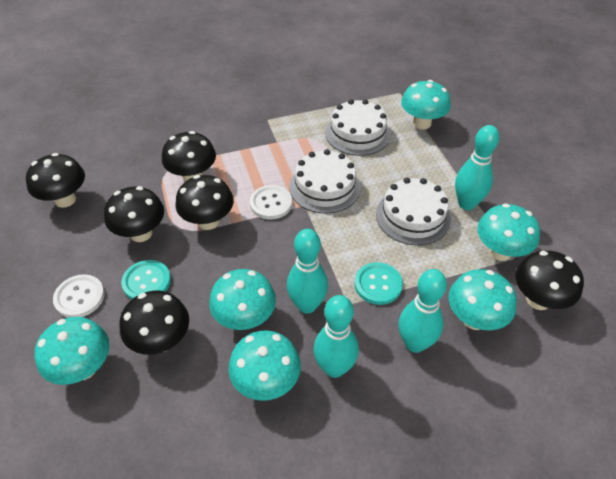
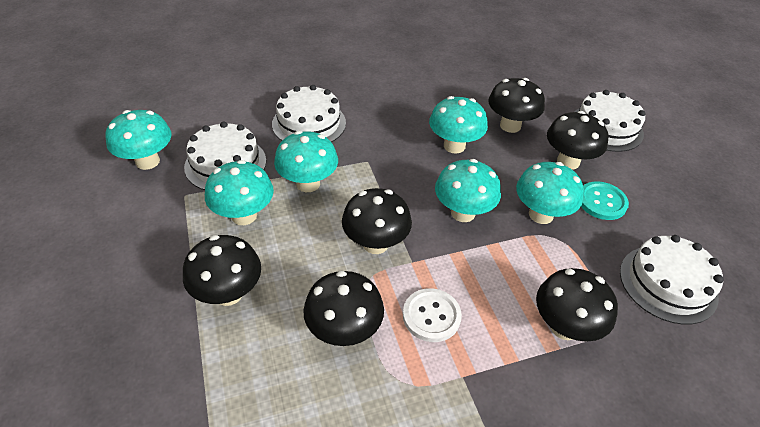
turquoise bowling pin: 4 -> 0
turquoise button: 2 -> 1
white button: 2 -> 1
white cake: 3 -> 4

